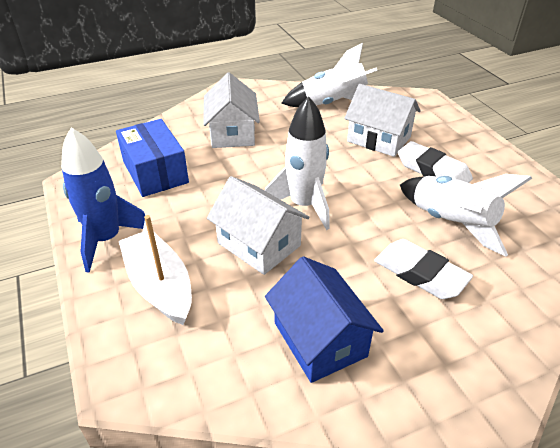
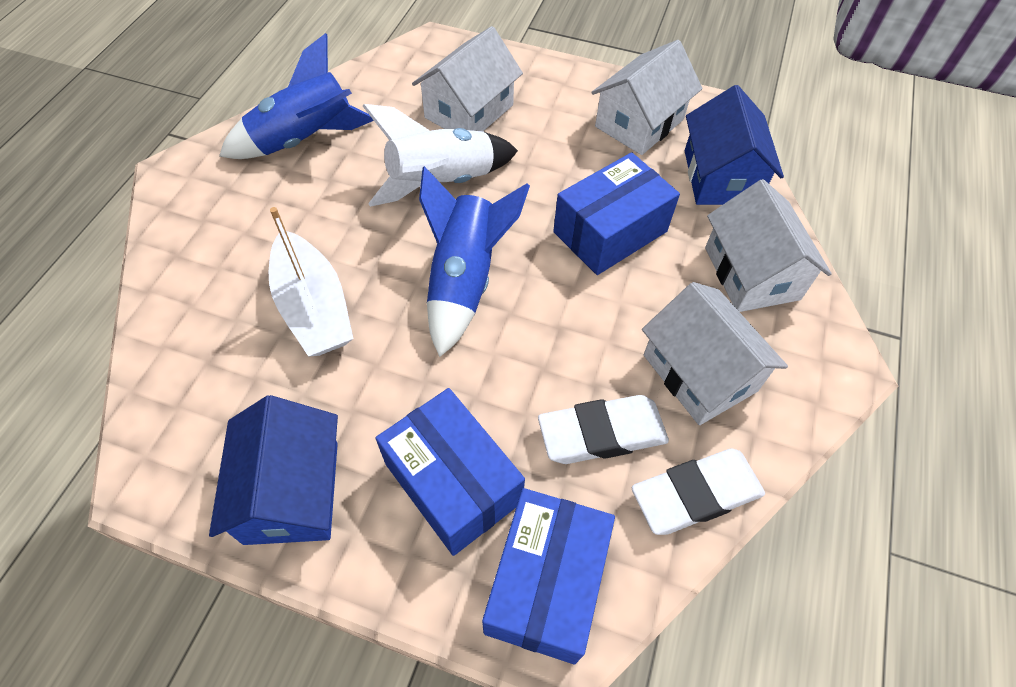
blue box: 1 -> 3
blue house: 1 -> 2
blue rocket: 1 -> 2
white house: 3 -> 4
white rocket: 3 -> 1

